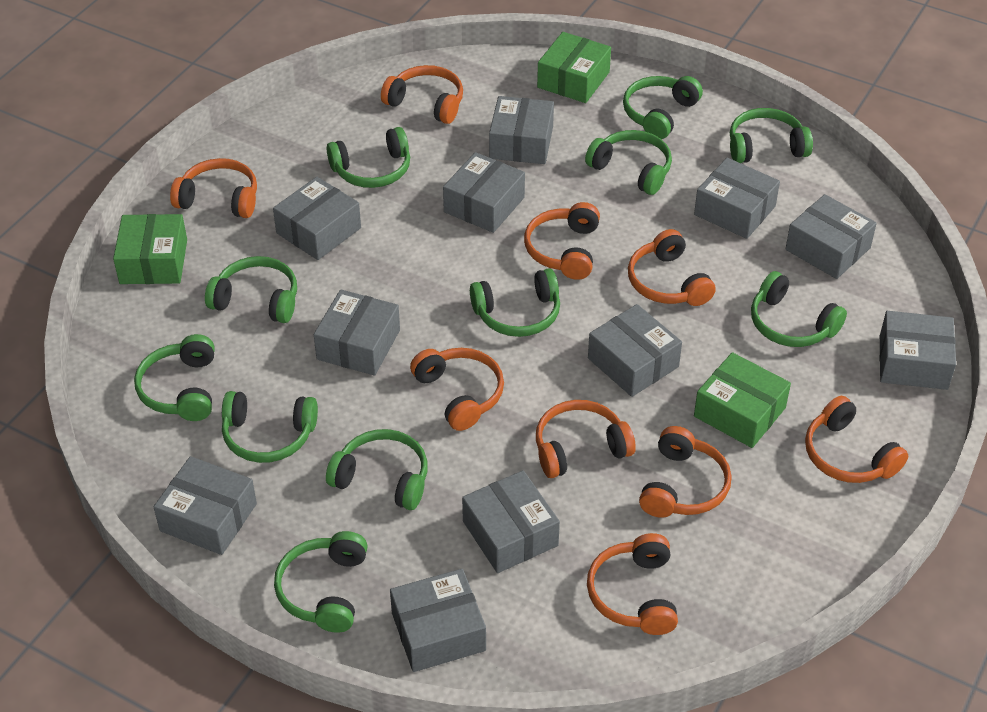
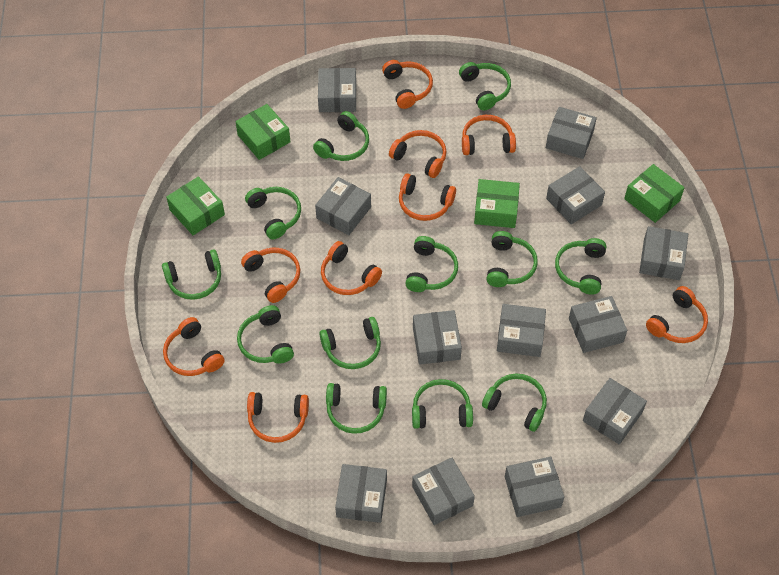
green box: 3 -> 4
green headphones: 11 -> 12
grey box: 11 -> 12

